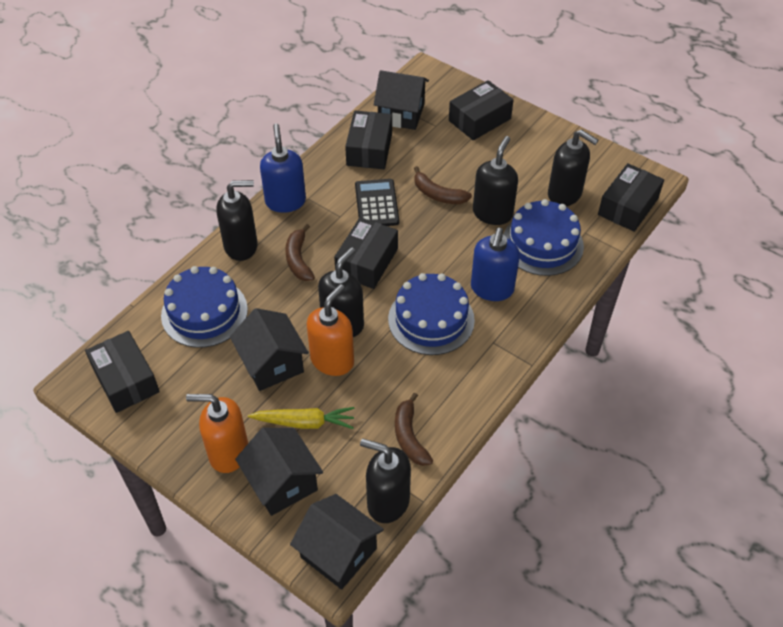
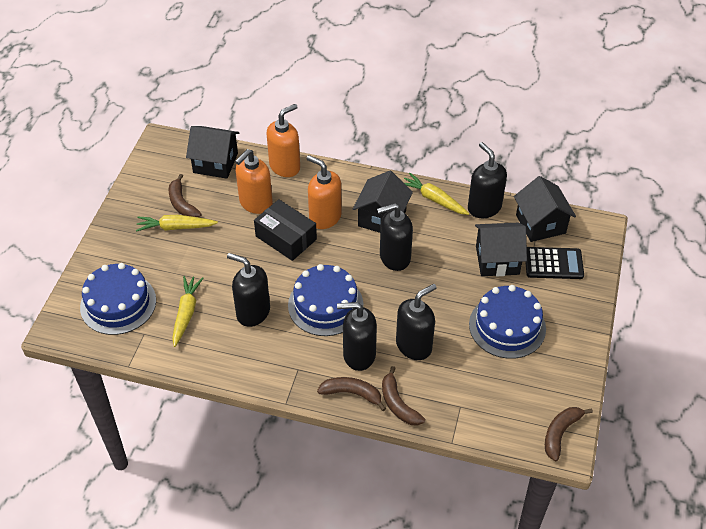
black box: 5 -> 1
blue soap dispenser: 2 -> 0
brown banana: 3 -> 4
orange soap dispenser: 2 -> 3
yellow carrot: 1 -> 3

